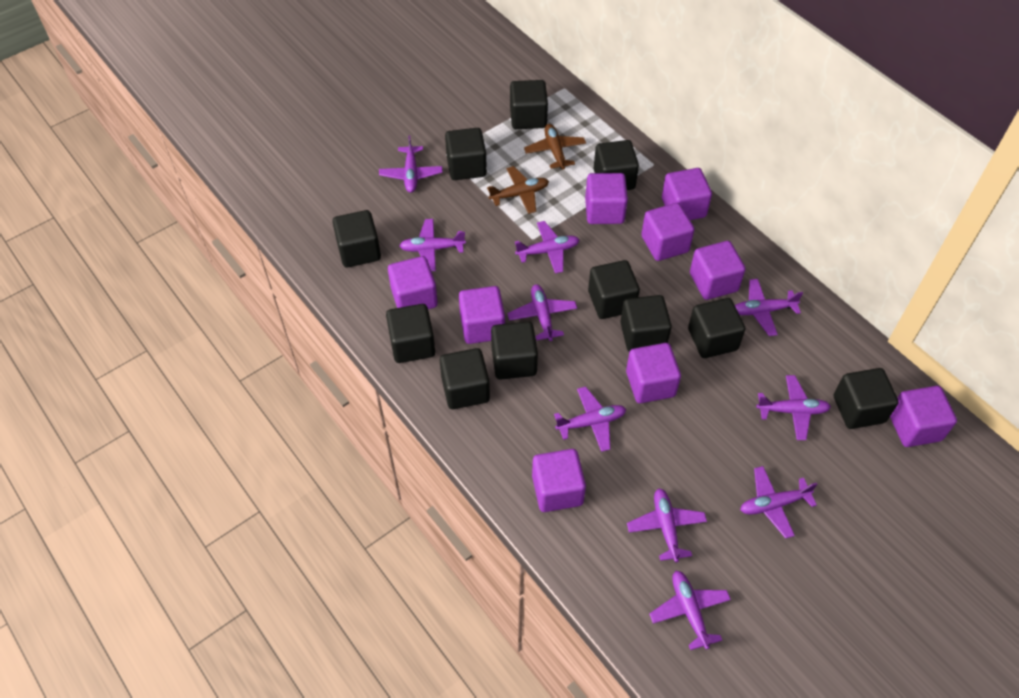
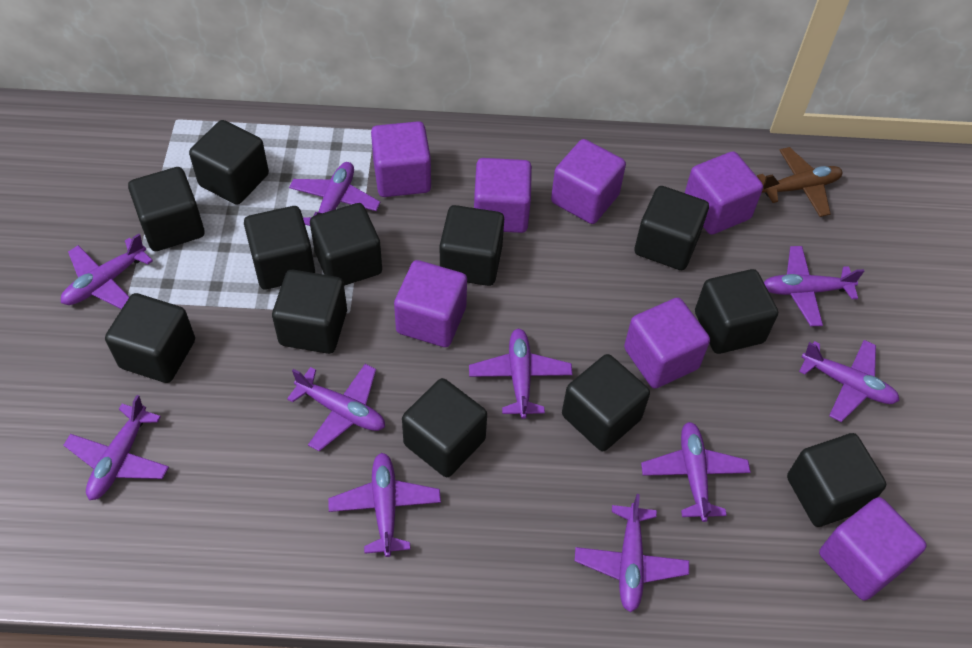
black cube: 11 -> 12
brown plane: 2 -> 1
purple cube: 9 -> 7

